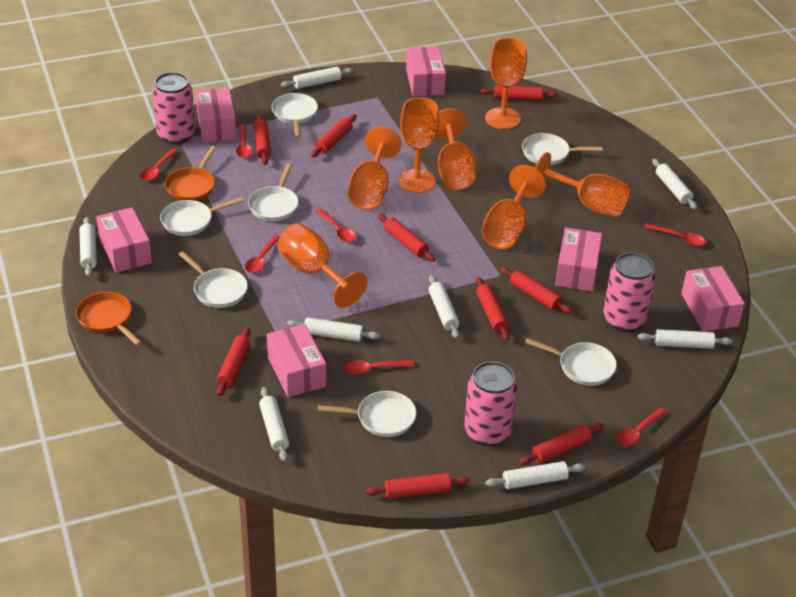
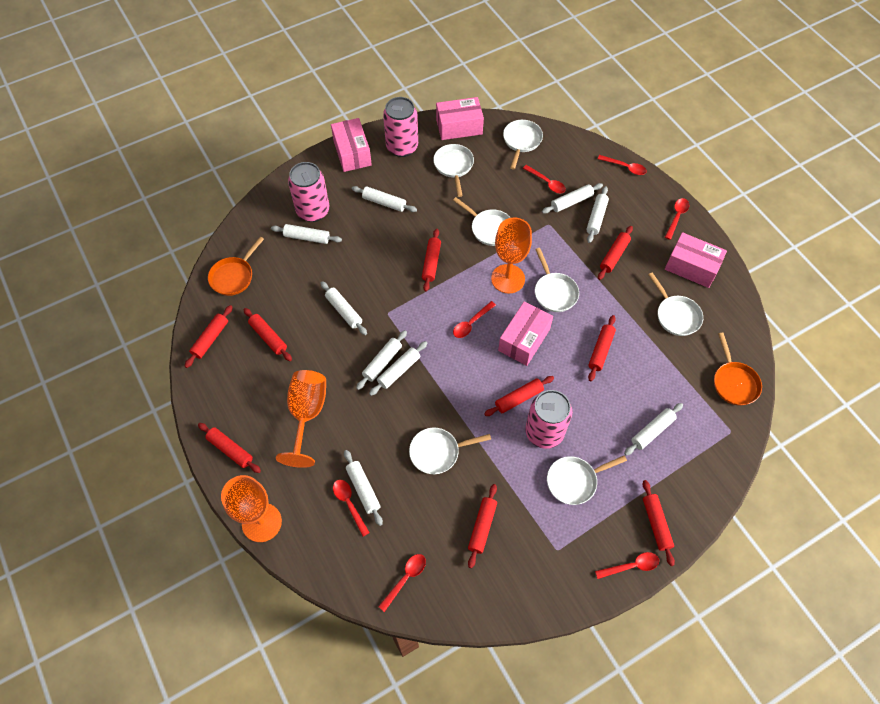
orange goblet: 7 -> 3
pink box: 6 -> 4
white rolling pin: 8 -> 9

